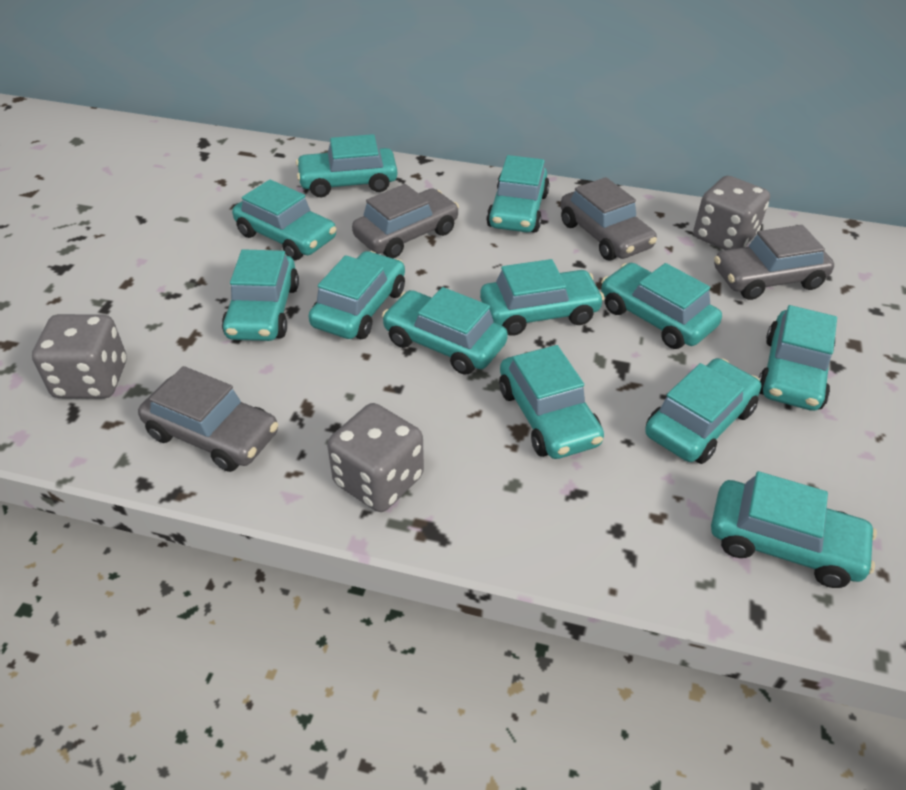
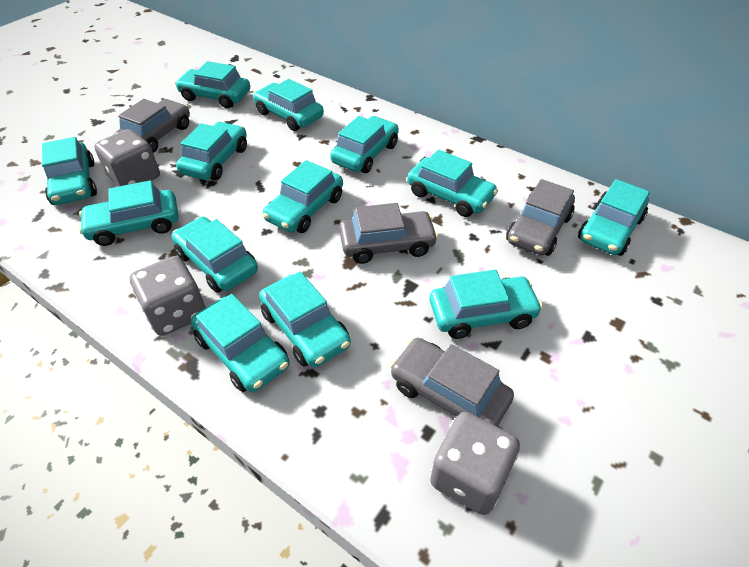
turquoise car: 12 -> 13

